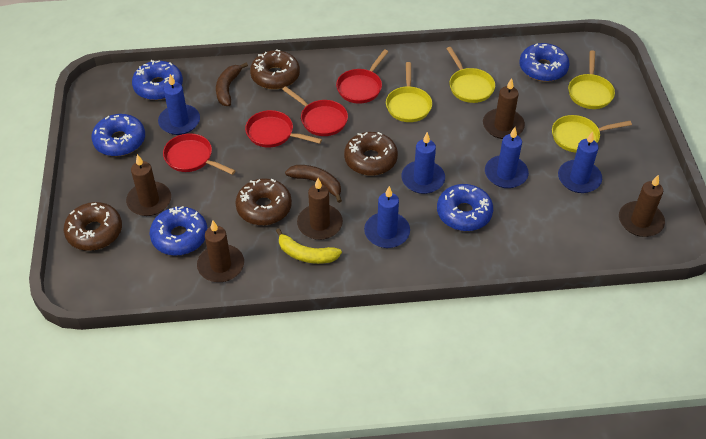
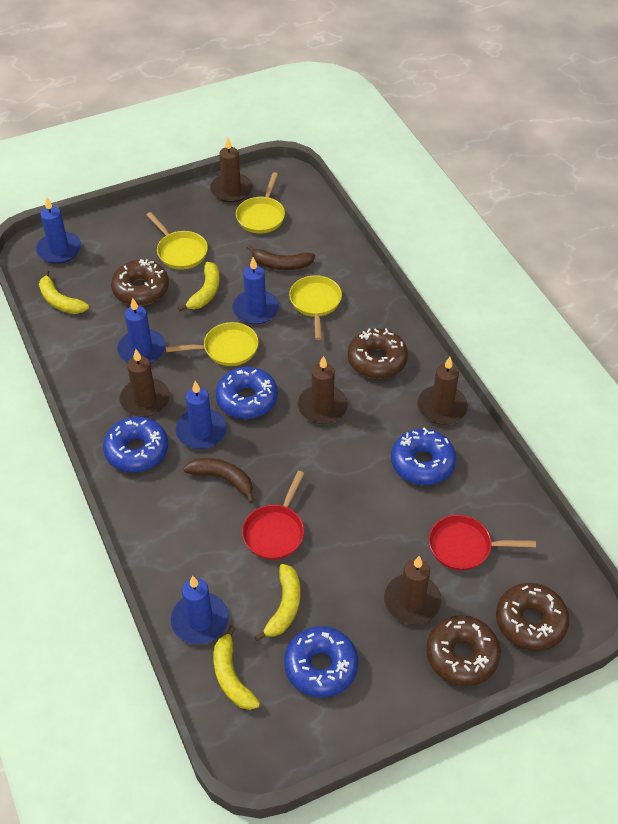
blue donut: 5 -> 4
red pan: 4 -> 2
yellow banana: 1 -> 4

